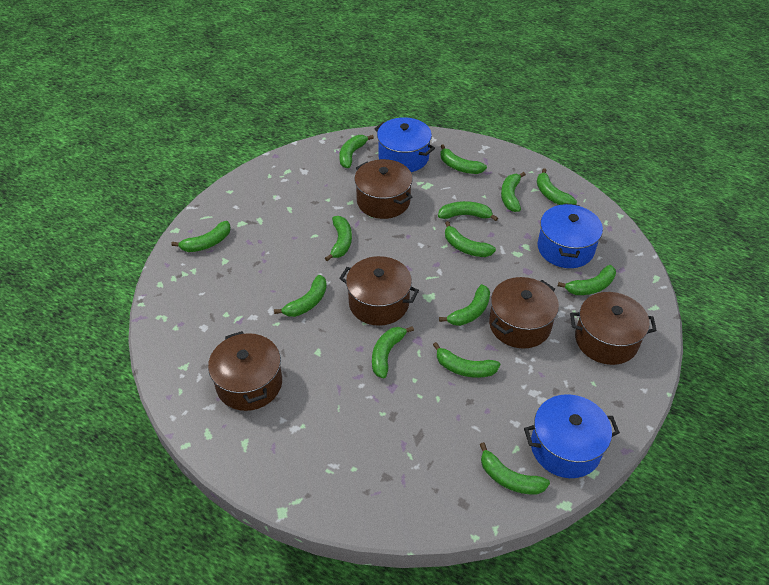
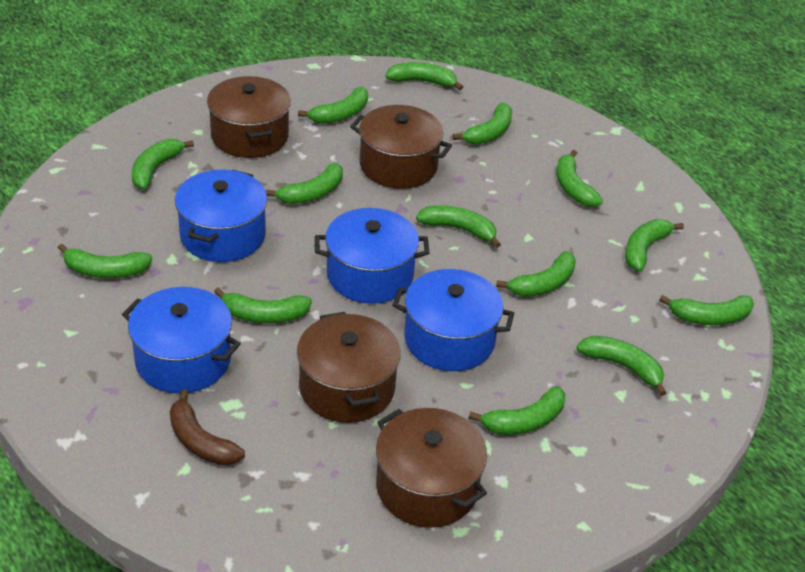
blue pot: 3 -> 4
brown banana: 0 -> 1
brown pot: 5 -> 4

